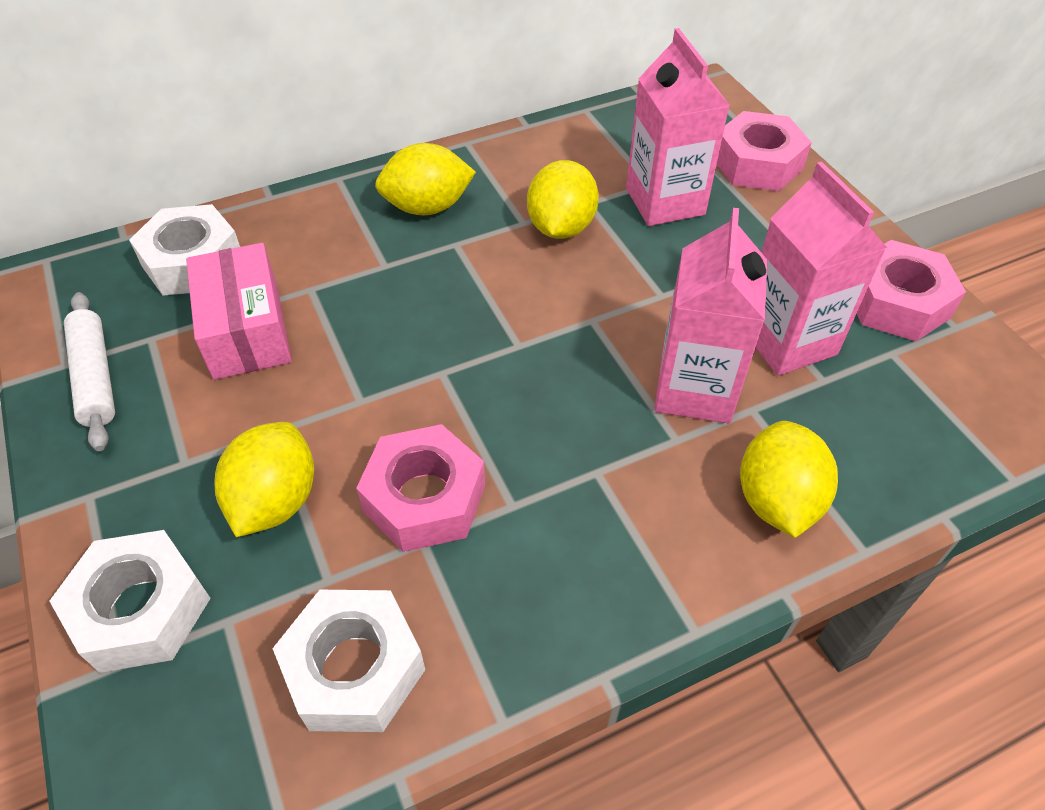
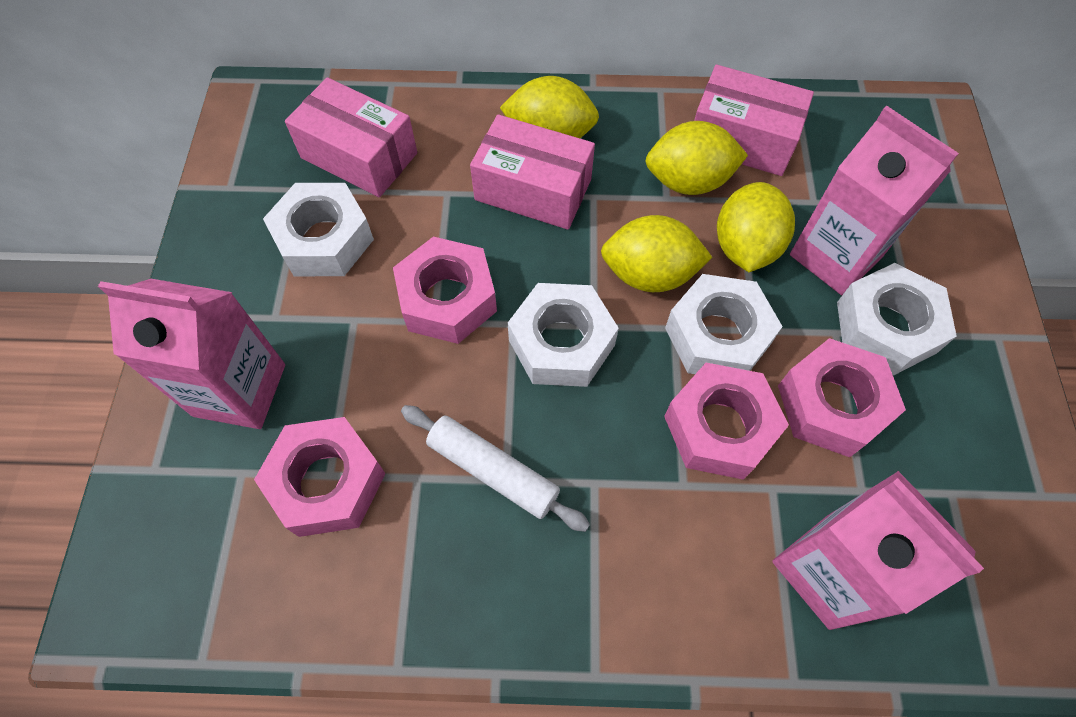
pink box: 1 -> 3
pink nut: 3 -> 4
white nut: 3 -> 4

